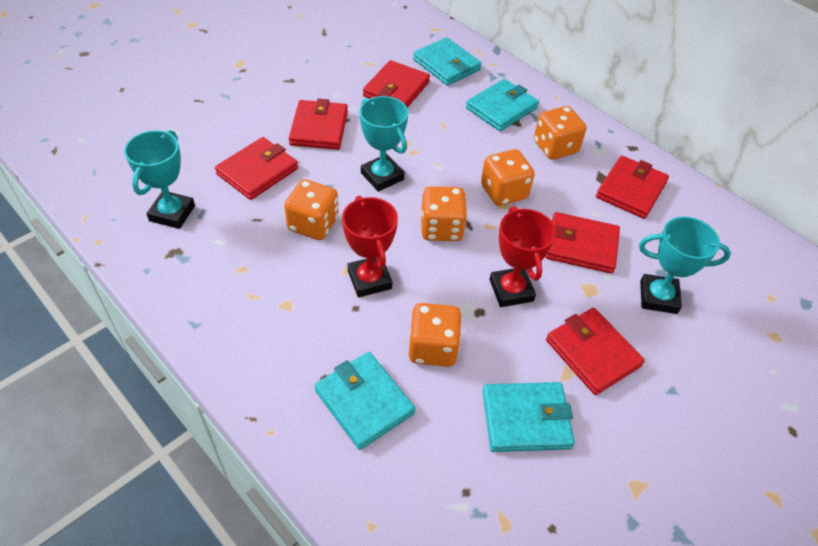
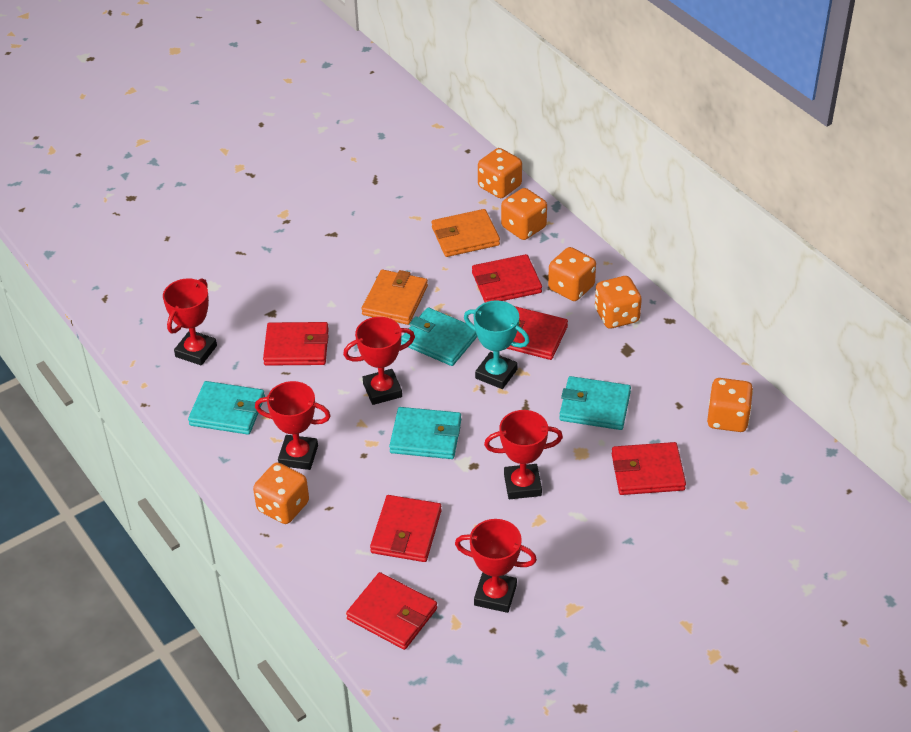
orange dice: 5 -> 6
orange wallet: 0 -> 2
red trophy: 2 -> 5
turquoise trophy: 3 -> 1

